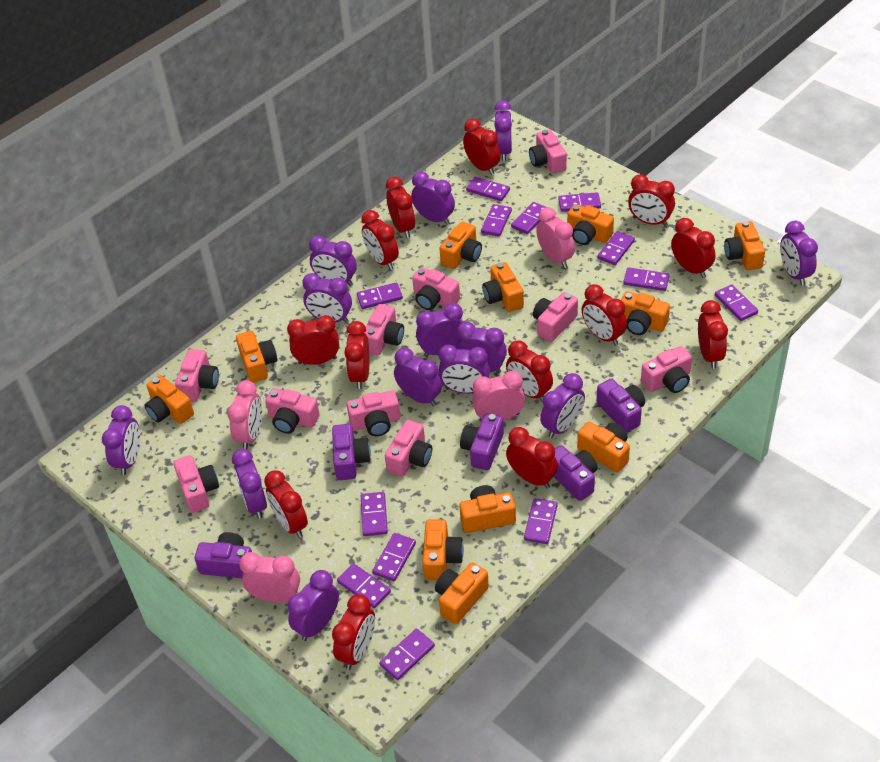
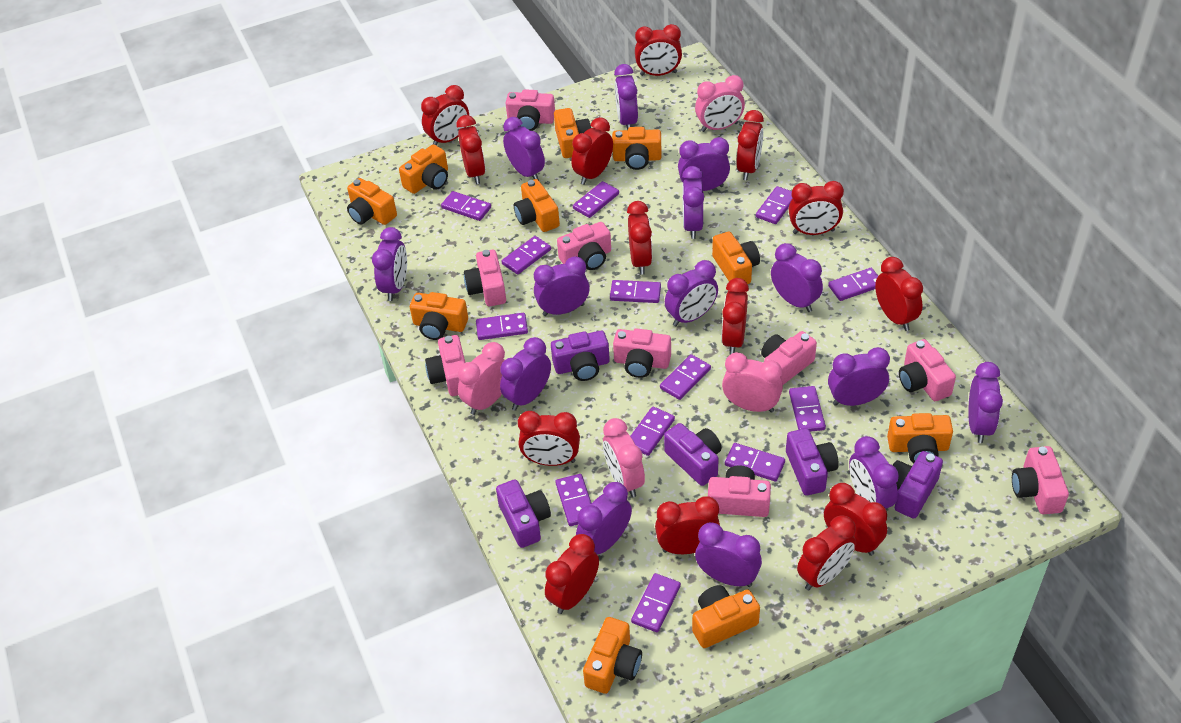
orange camera: 11 -> 10
pink camera: 10 -> 9
purple clock: 13 -> 14
red clock: 13 -> 14

